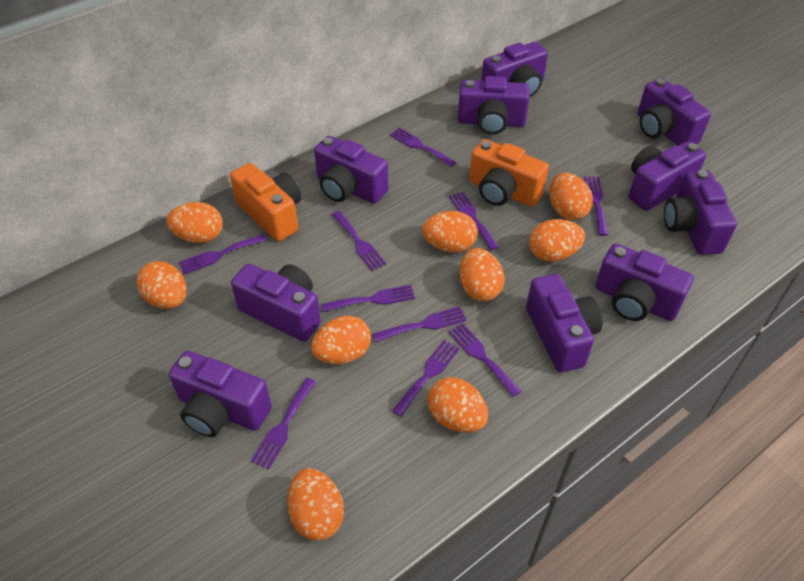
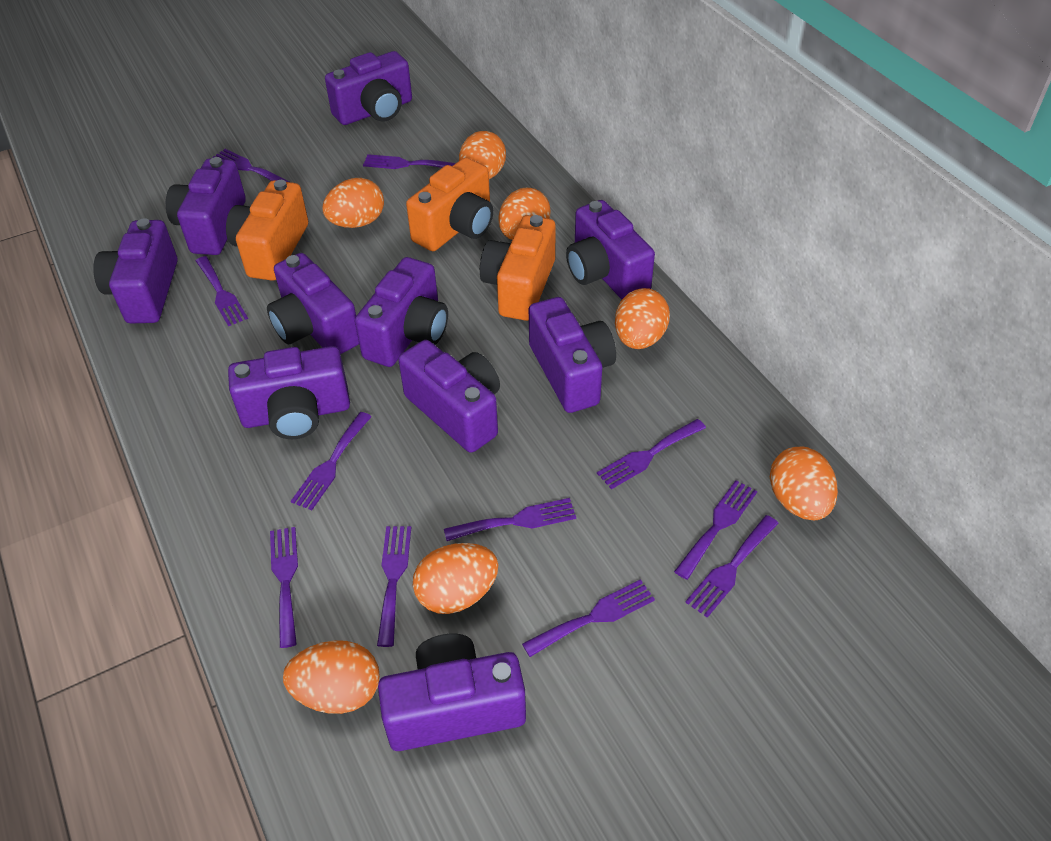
orange camera: 2 -> 3
orange egg: 9 -> 7
purple fork: 10 -> 11

